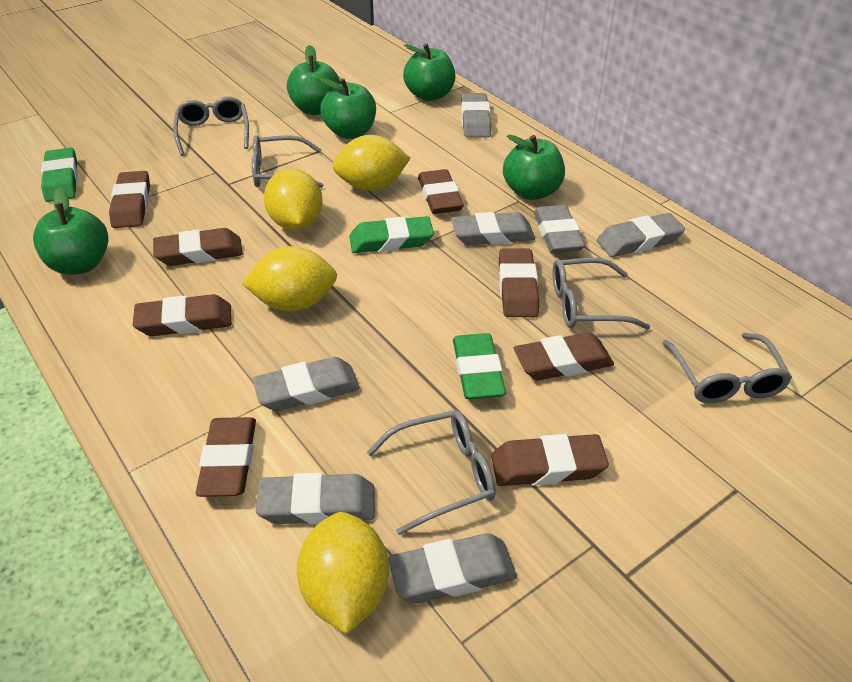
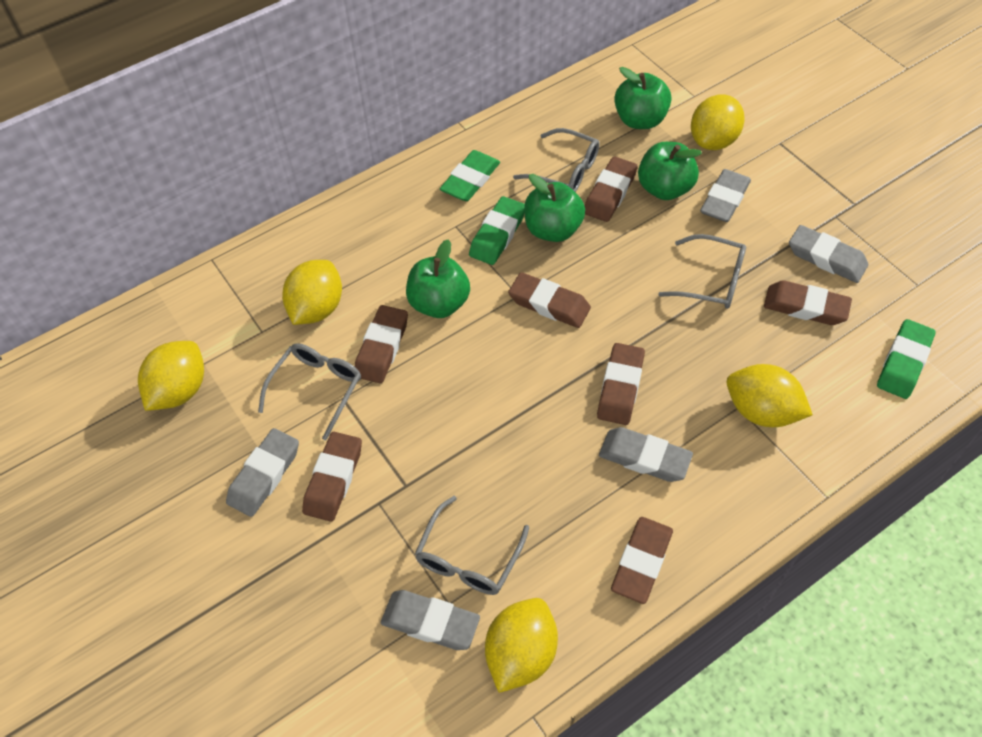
brown eraser: 8 -> 7
green apple: 5 -> 4
grey eraser: 7 -> 5
grey glasses: 5 -> 4
yellow lemon: 4 -> 5

